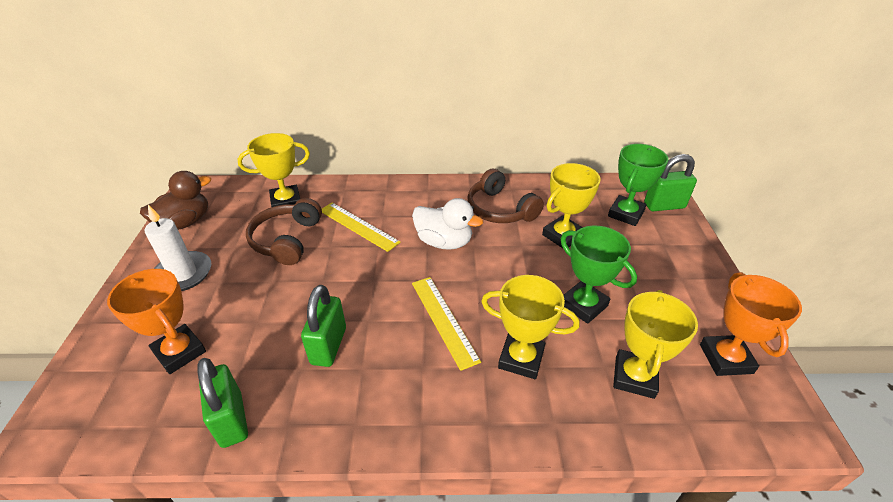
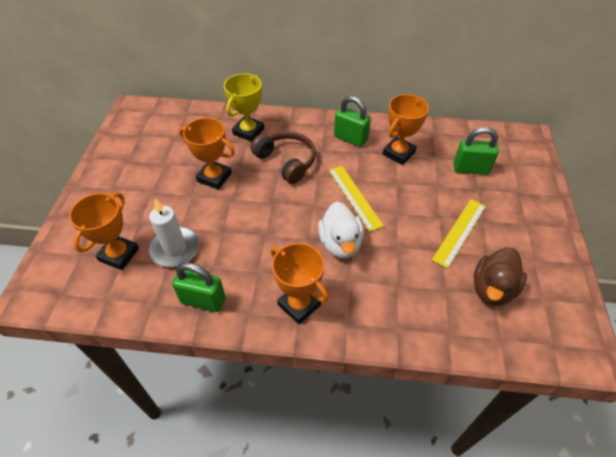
brown headphones: 2 -> 1
green trophy: 2 -> 0
orange trophy: 2 -> 4
yellow trophy: 4 -> 1

